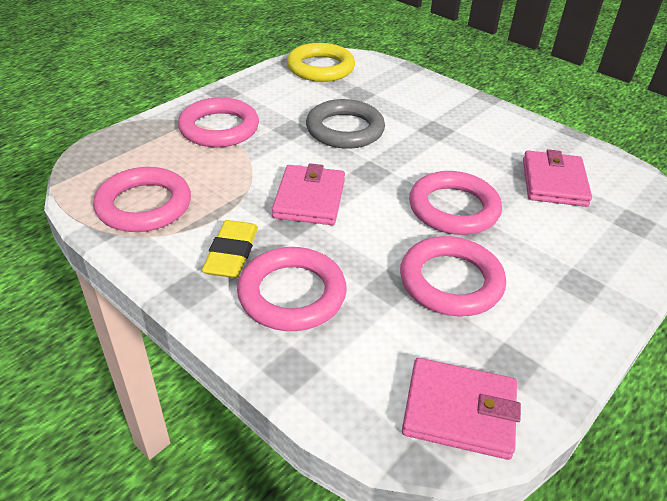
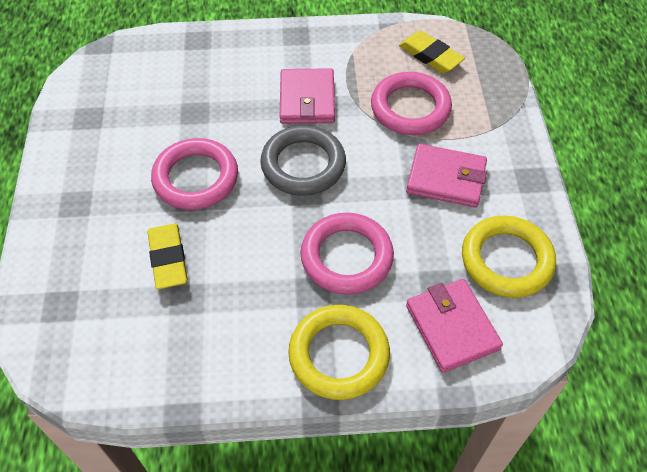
pink ring: 5 -> 3
yellow eraser: 1 -> 2
yellow ring: 1 -> 2

